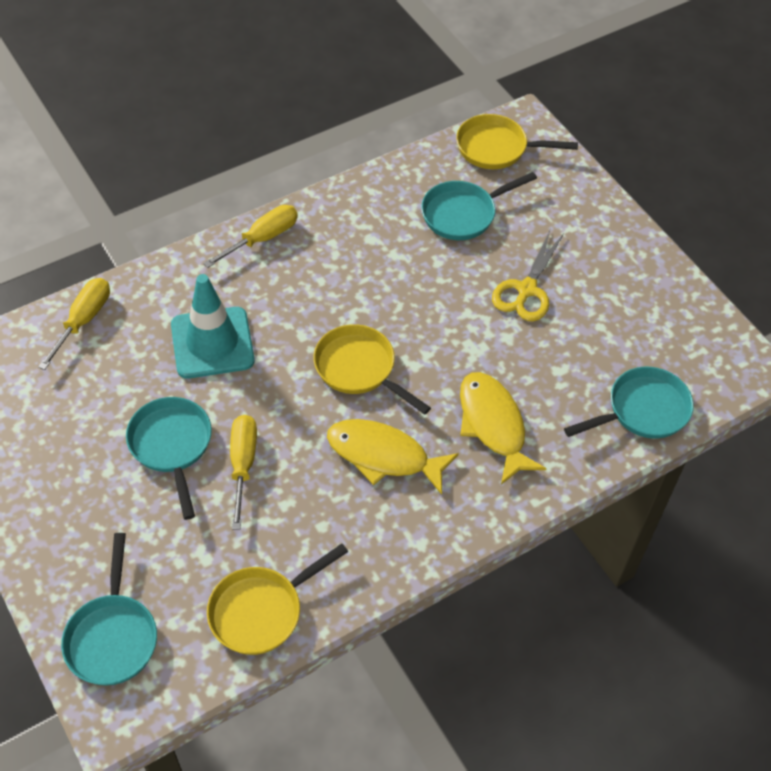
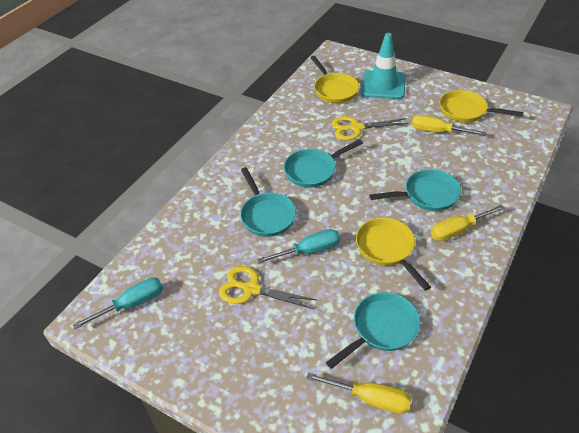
turquoise screwdriver: 0 -> 2
yellow fish: 2 -> 0
yellow scissors: 1 -> 2

